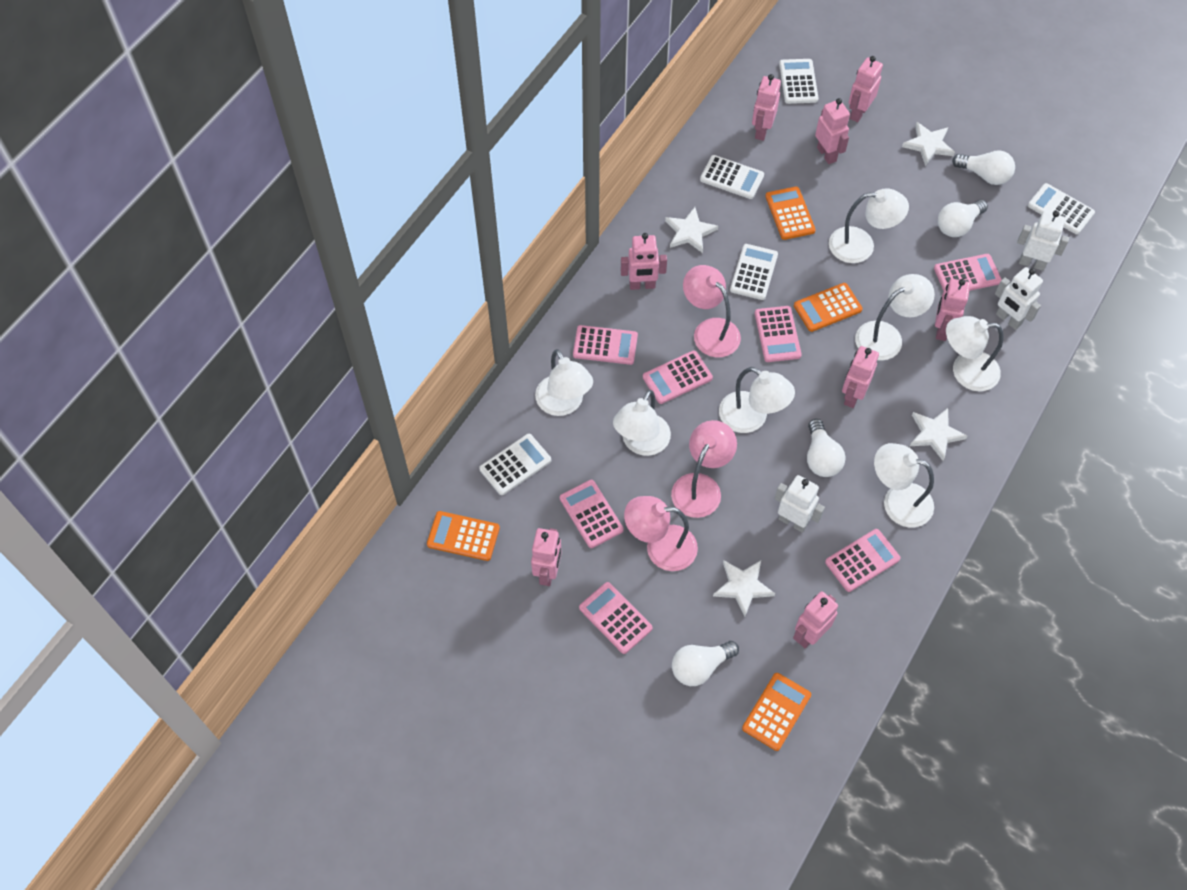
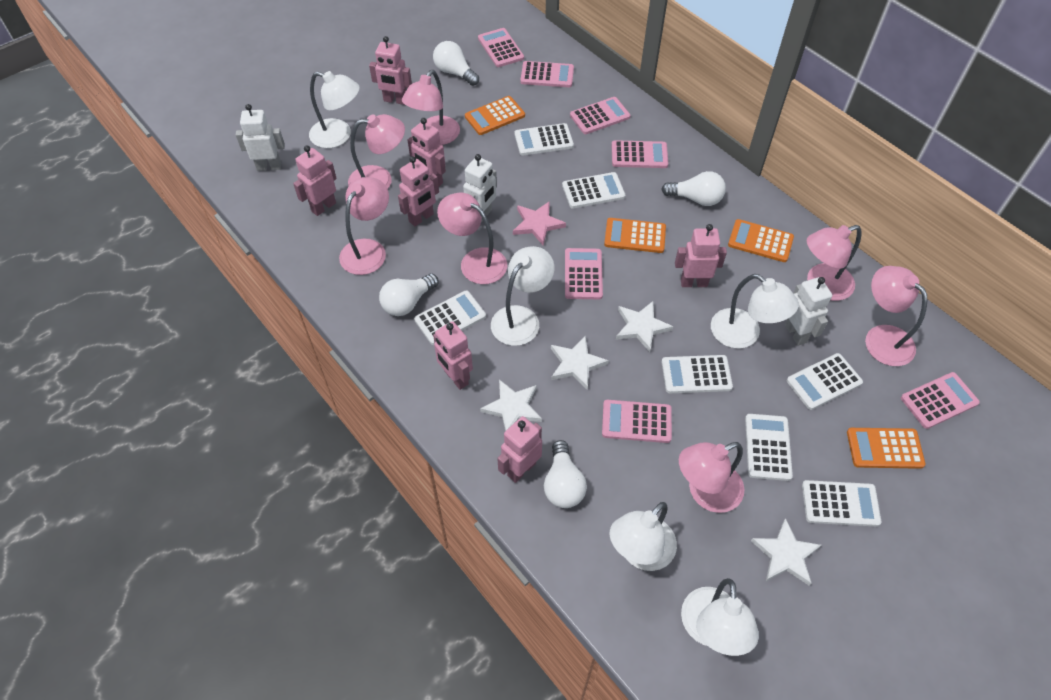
pink lamp: 3 -> 7
pink robot: 8 -> 7
pink star: 0 -> 1
white calculator: 5 -> 7
white lamp: 7 -> 5

